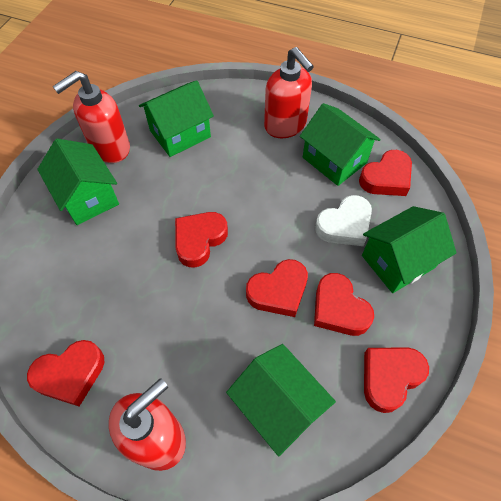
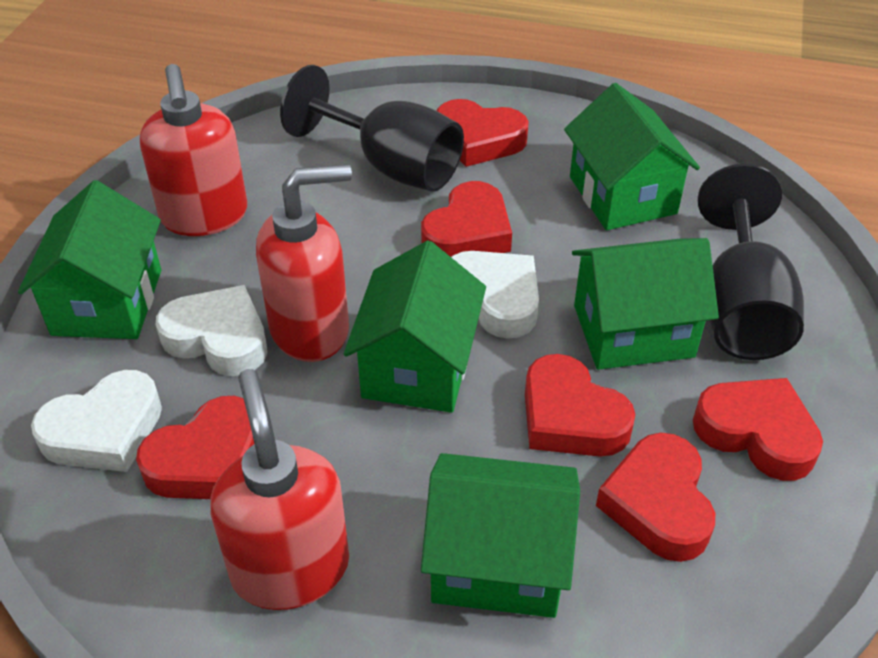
black goblet: 0 -> 2
white heart: 1 -> 3

